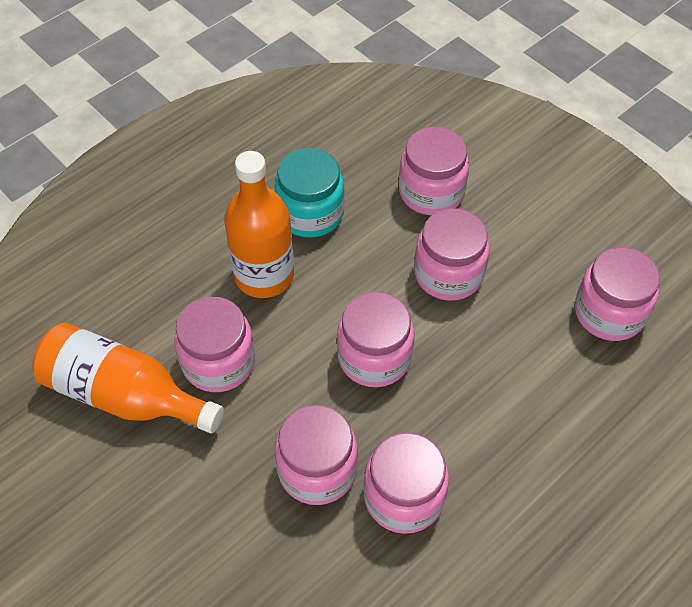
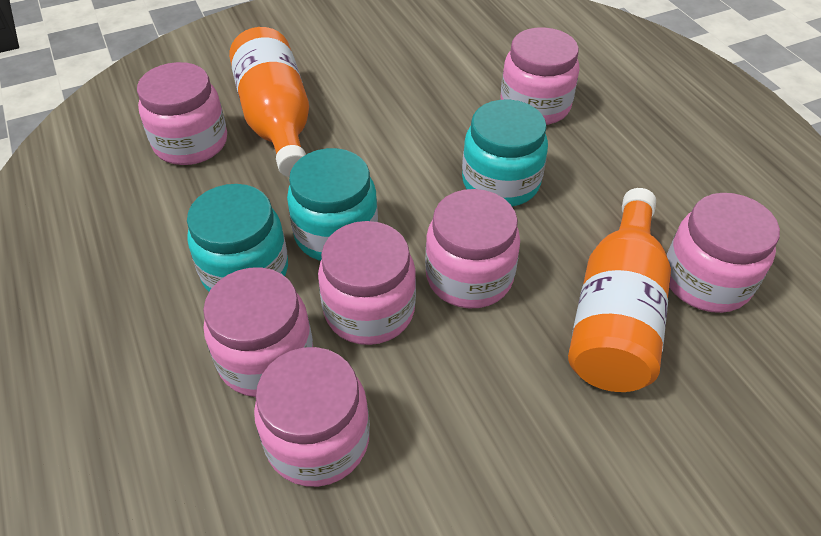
turquoise jar: 1 -> 3

